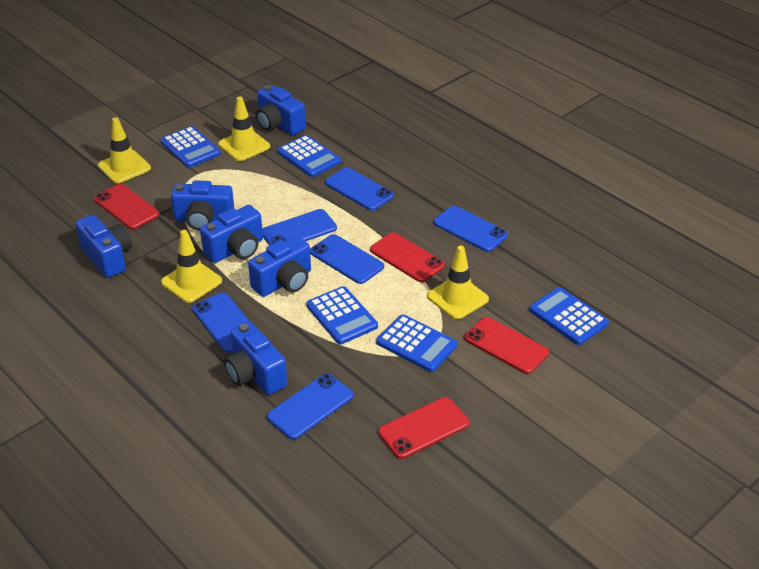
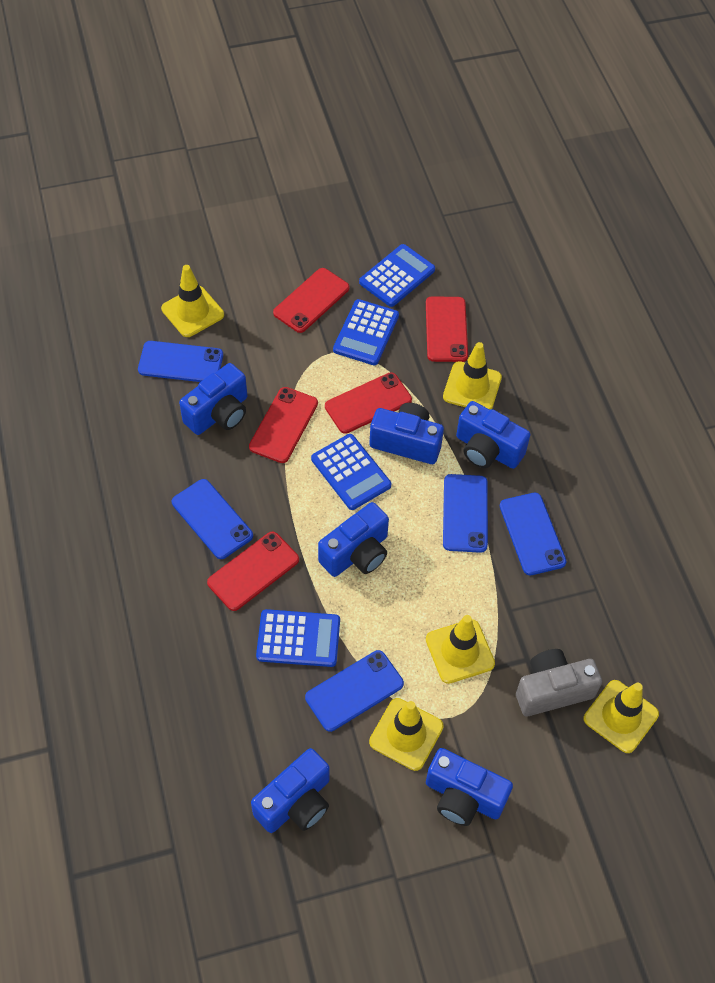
blue calculator: 5 -> 4
blue phone: 6 -> 5
grey camera: 0 -> 1
red phone: 4 -> 5
yellow traffic cone: 4 -> 5

